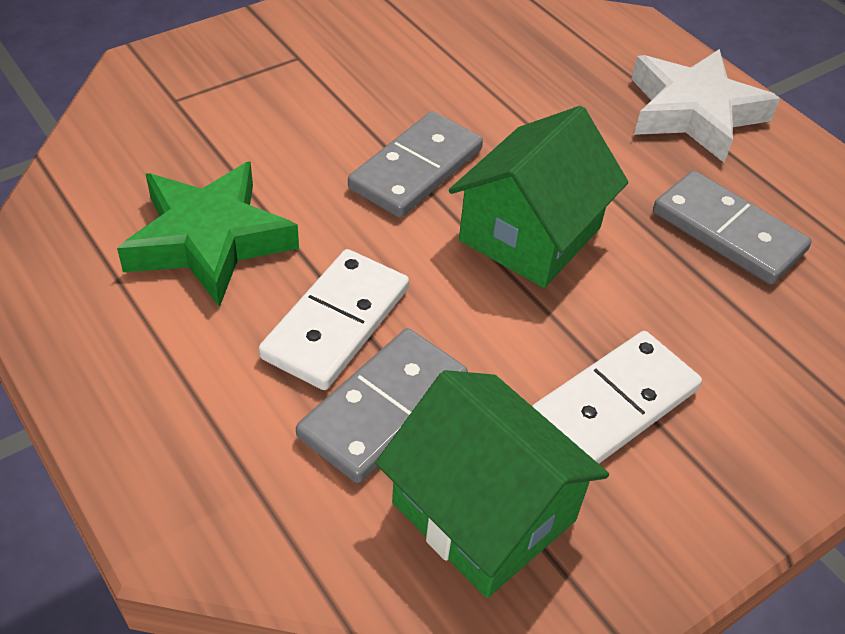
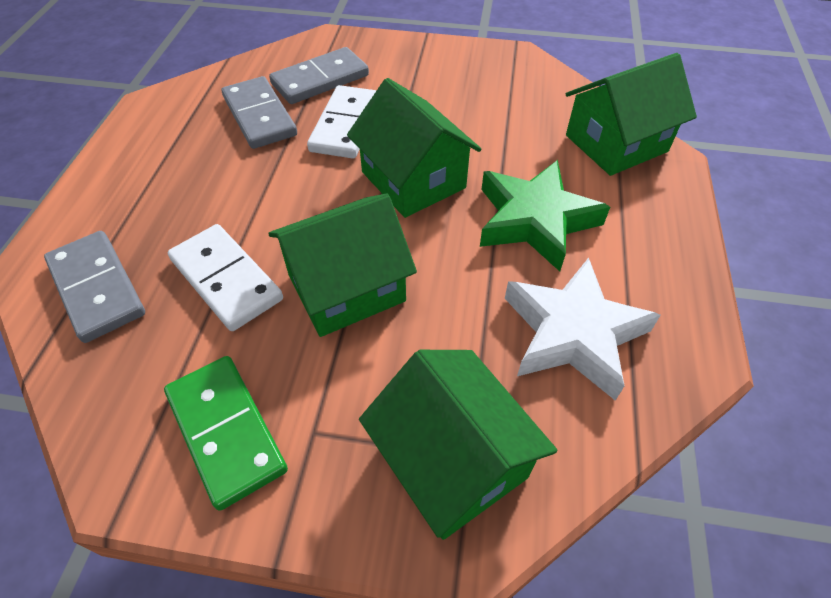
green domino: 0 -> 1
green house: 2 -> 4

